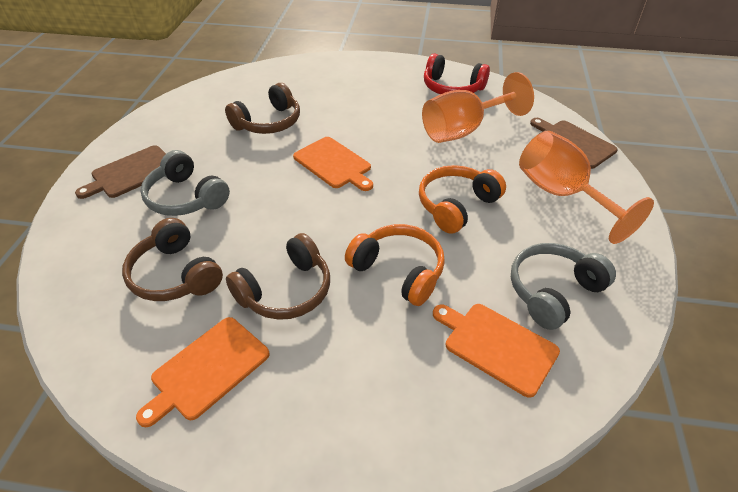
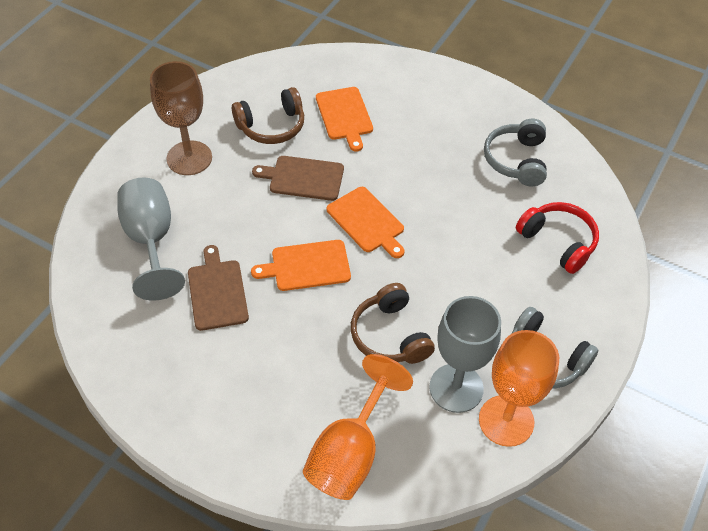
brown goblet: 0 -> 1
brown headphones: 3 -> 2
grey goblet: 0 -> 2
orange headphones: 2 -> 0

